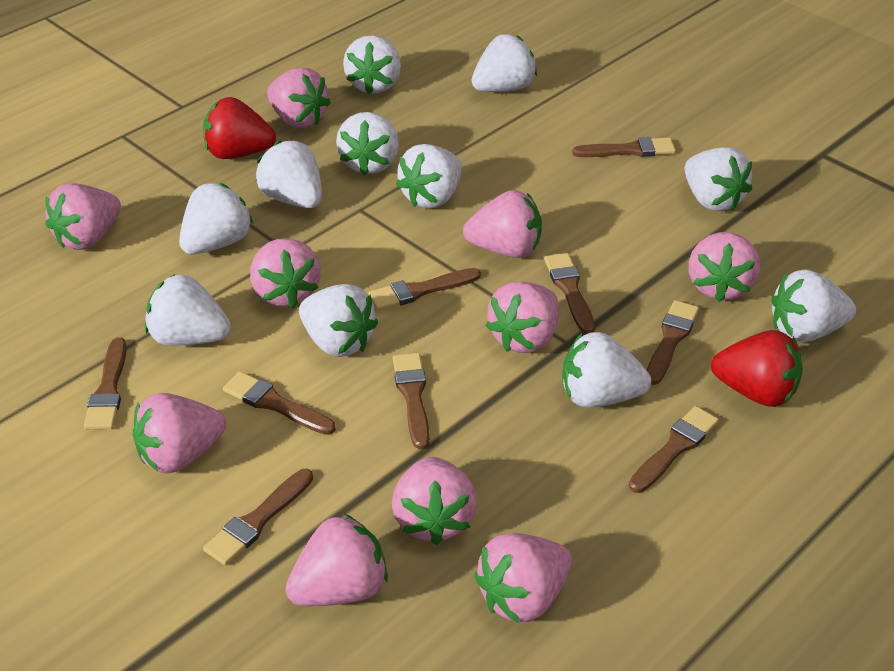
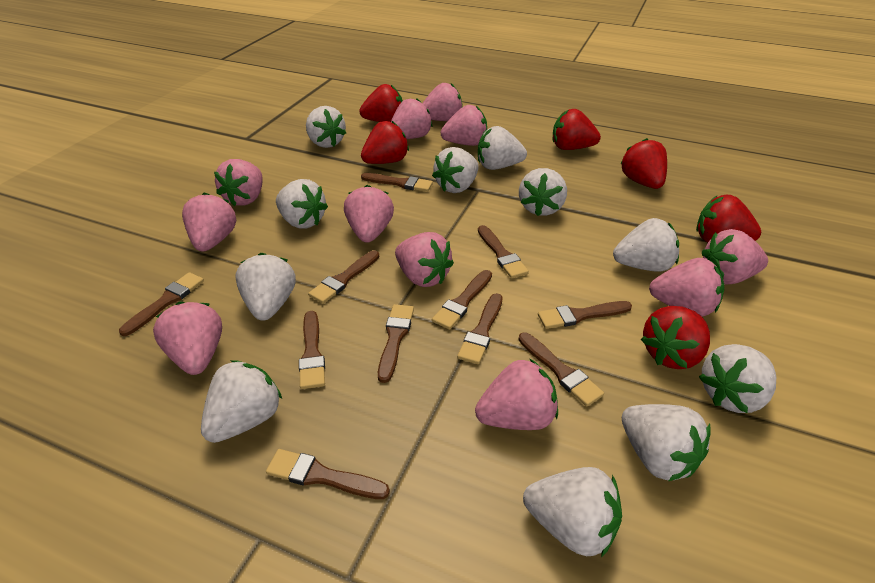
brown brush: 9 -> 11
pink strawberry: 10 -> 11
red strawberry: 2 -> 6

